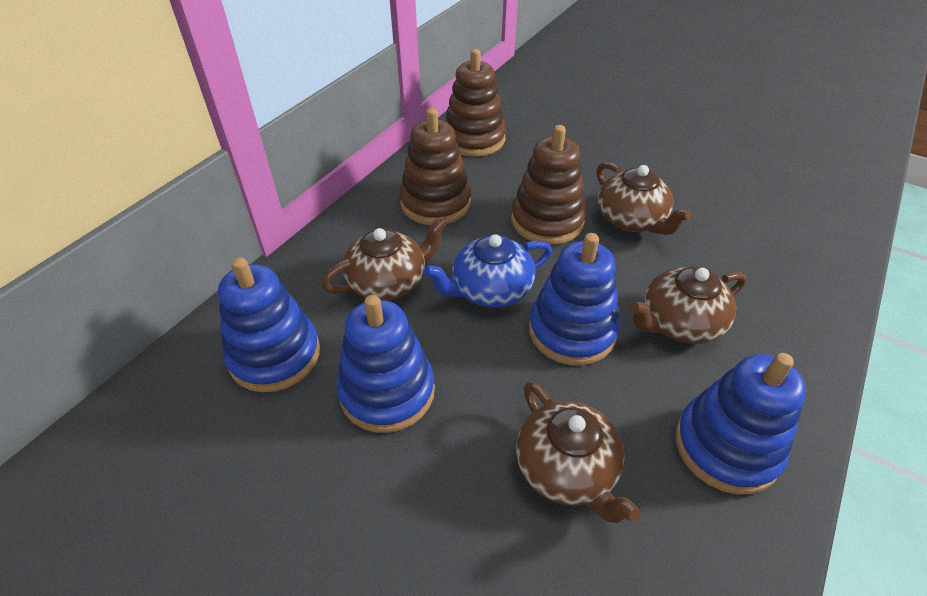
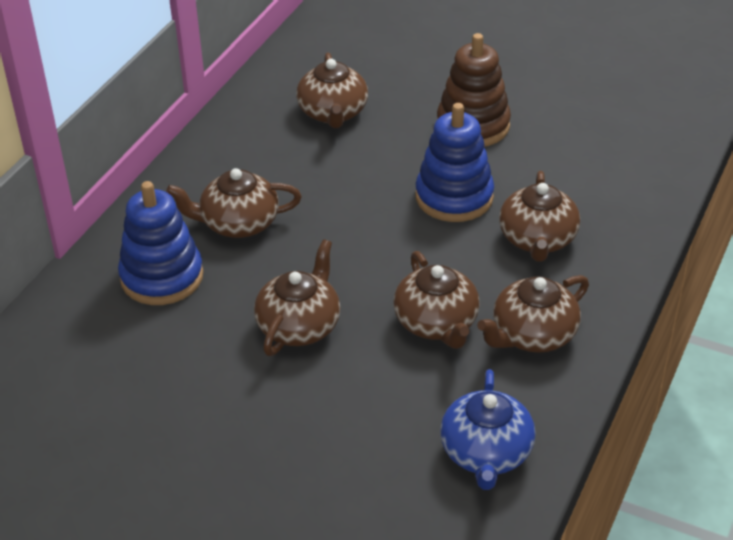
blue stacking toy: 4 -> 2
brown stacking toy: 3 -> 1
brown teapot: 4 -> 6

